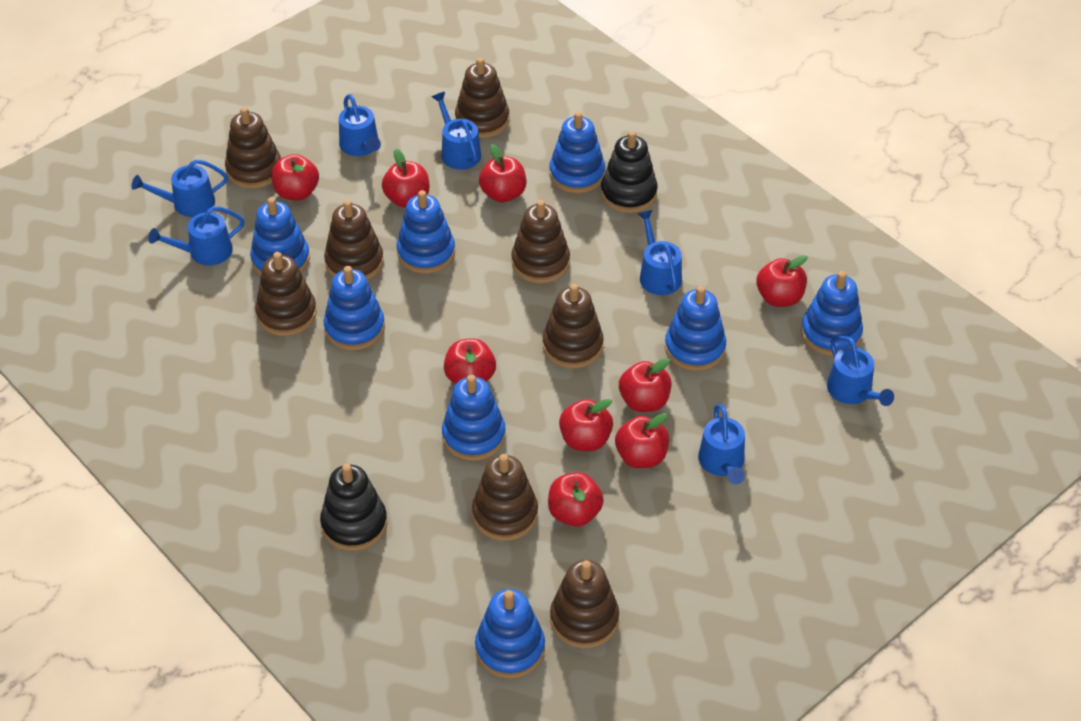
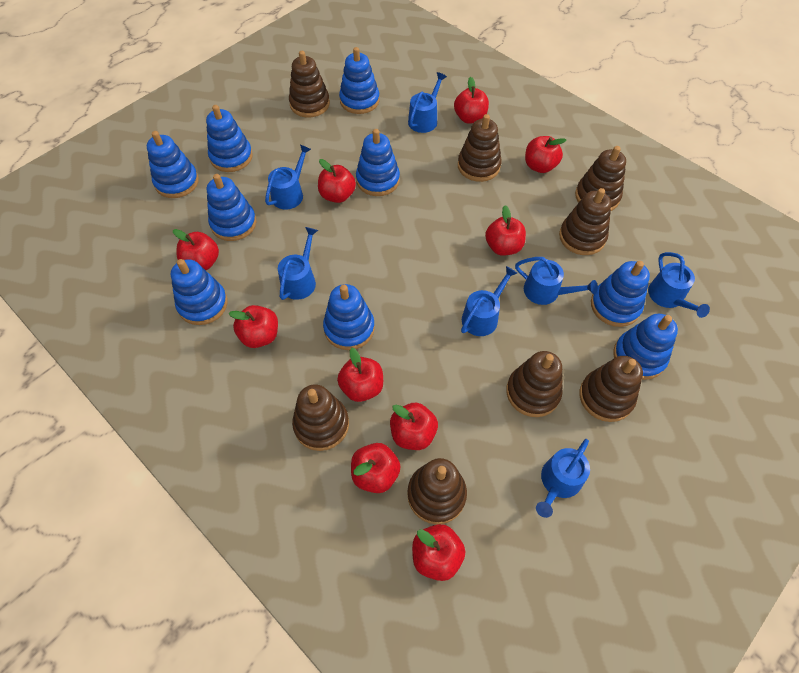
black stacking toy: 2 -> 0
blue stacking toy: 8 -> 9
red apple: 9 -> 10

